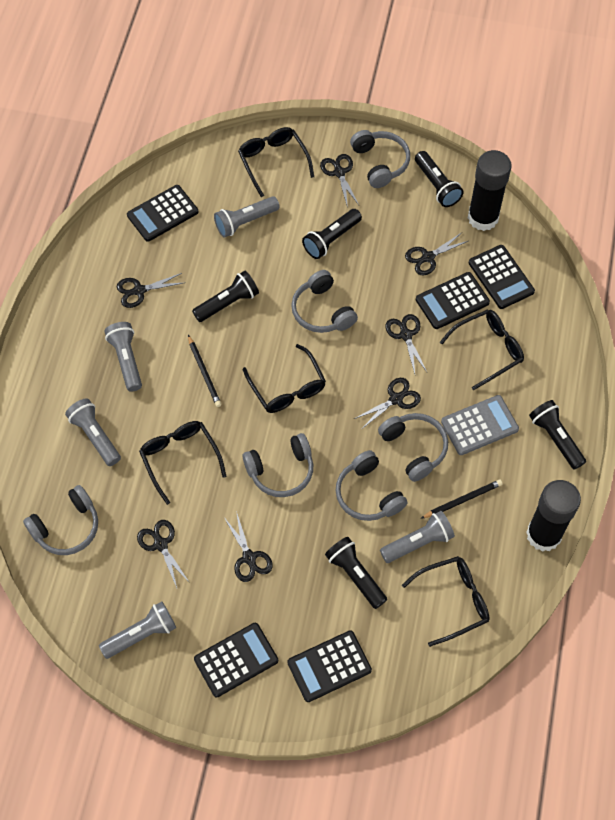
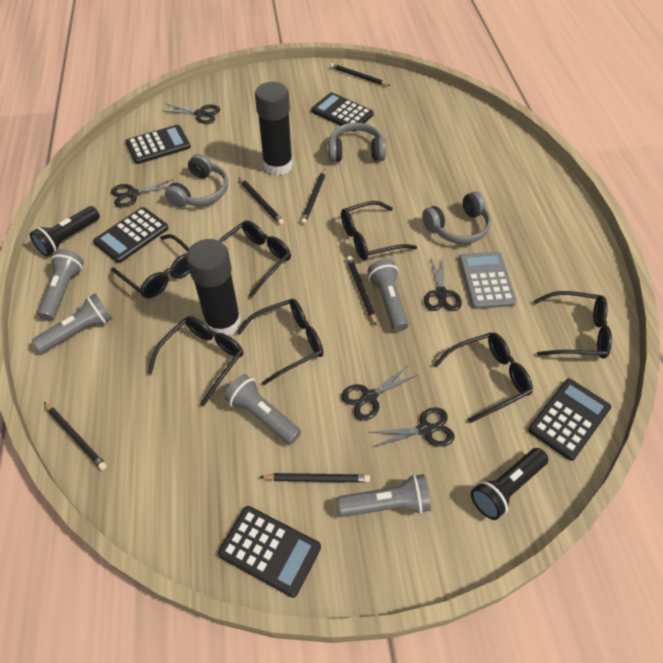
black flashlight: 5 -> 2
black glasses: 5 -> 7
black pencil: 2 -> 6
black scissors: 7 -> 5
grey headphones: 6 -> 3

